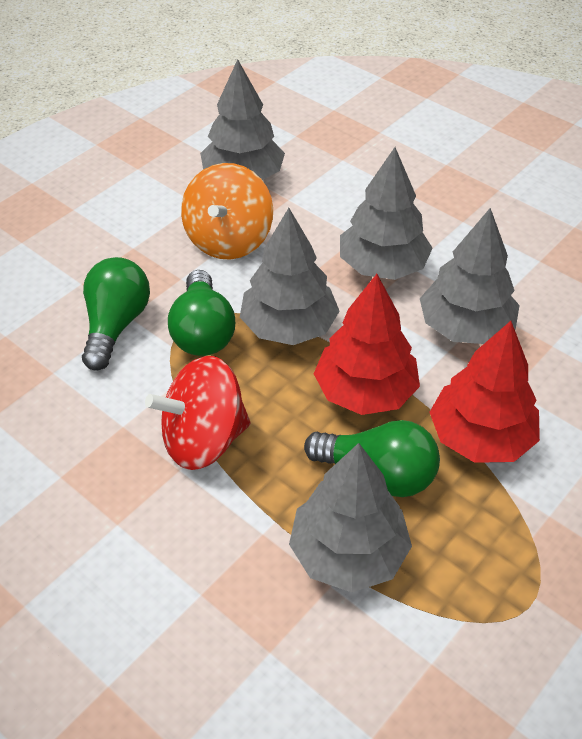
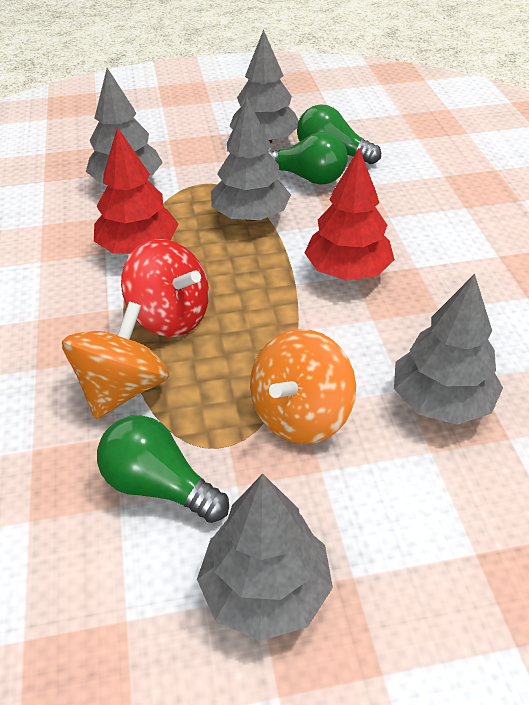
orange spinning top: 1 -> 2

